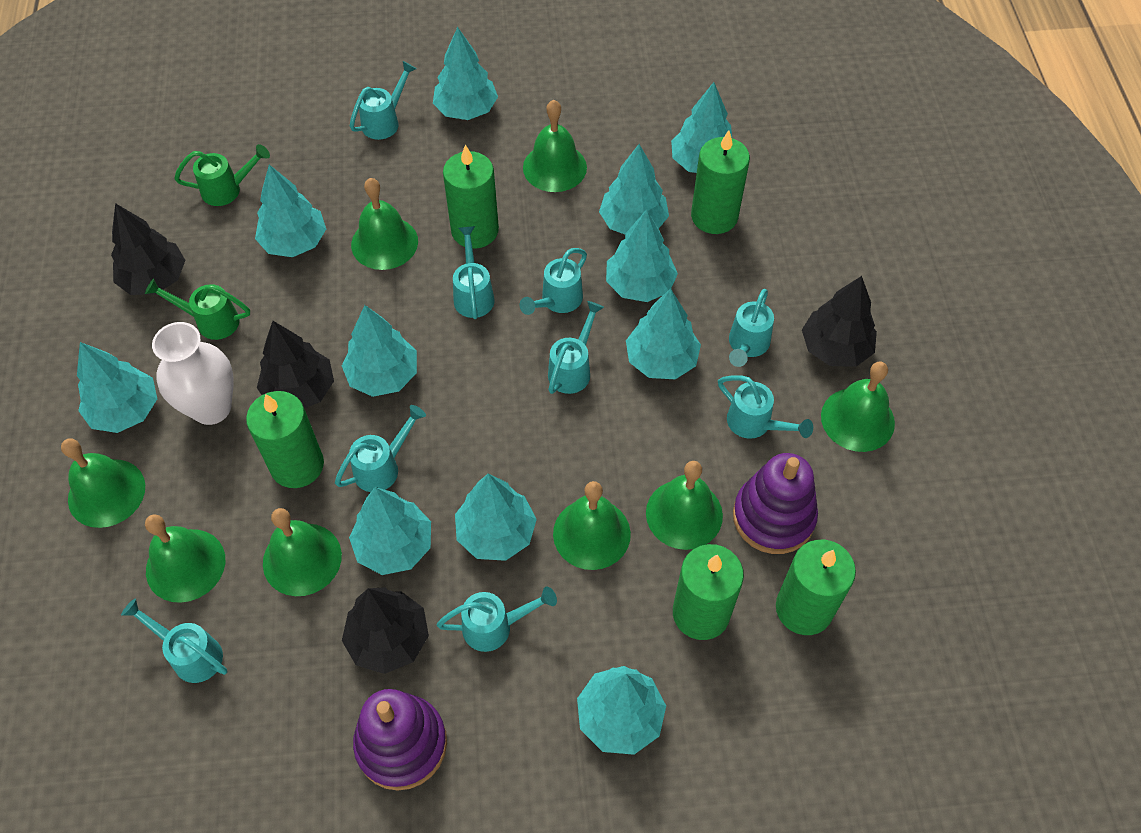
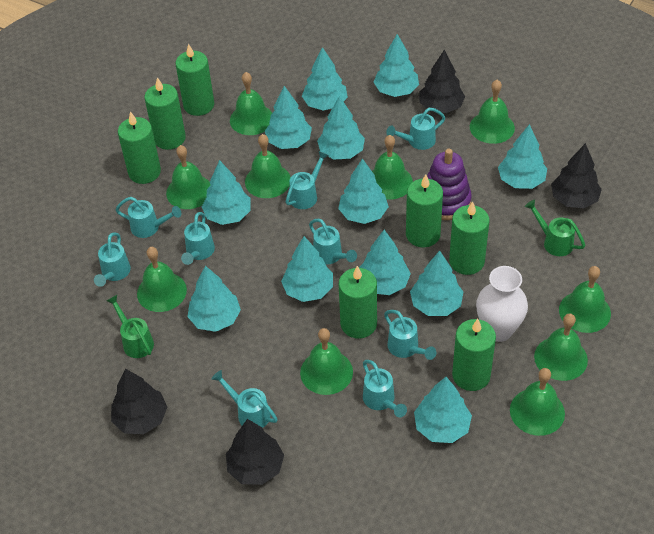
green bell: 8 -> 10
green candle: 5 -> 7
purple stacking toy: 2 -> 1
turquoise tree: 11 -> 12

